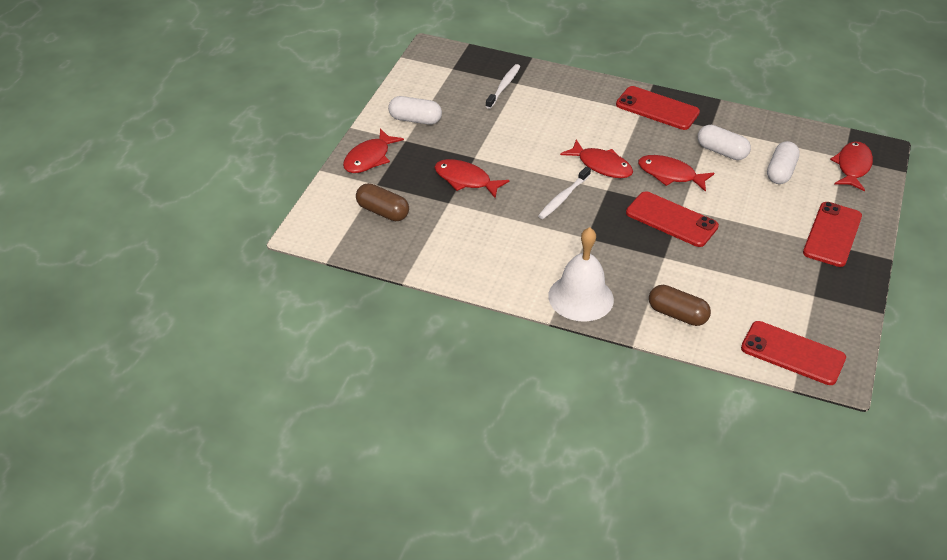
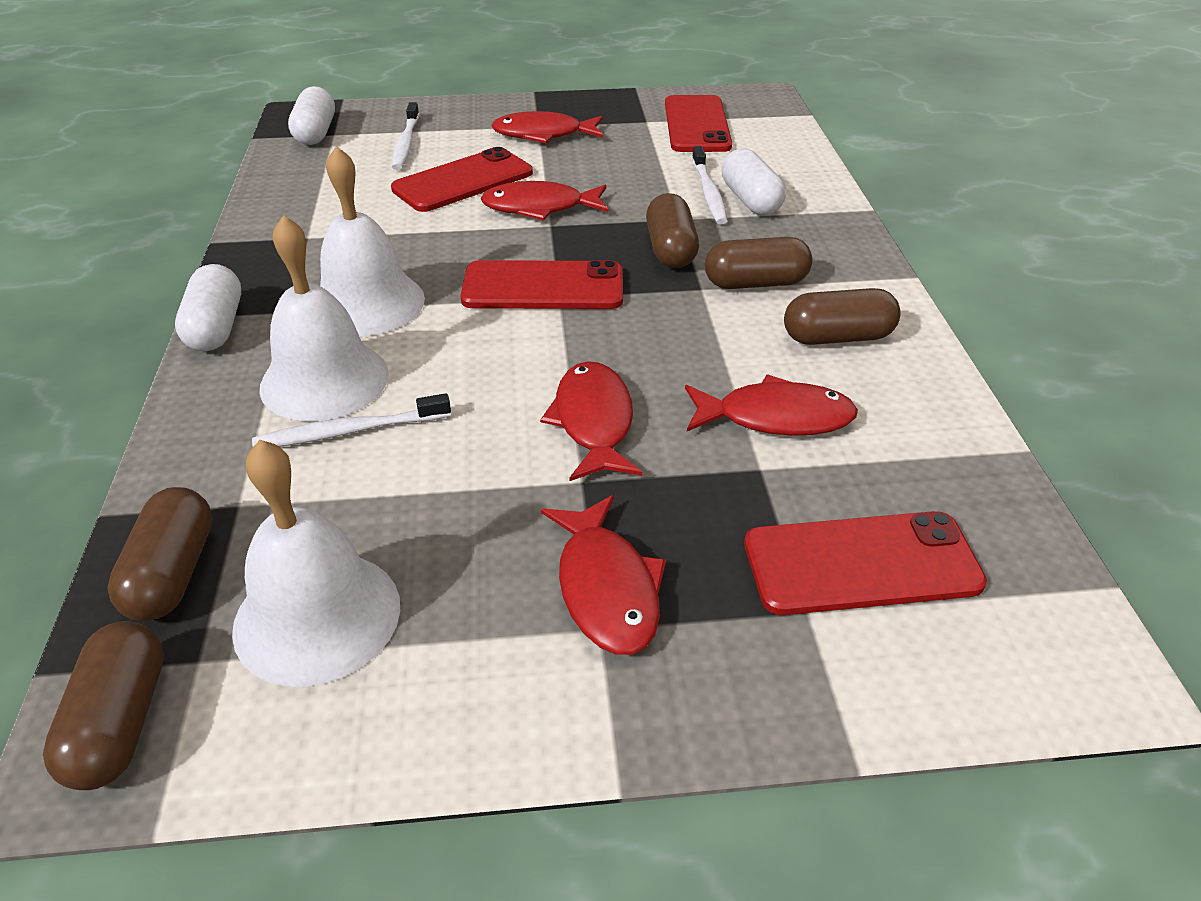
brown capsule: 2 -> 5
white bell: 1 -> 3
white toothbrush: 2 -> 3

